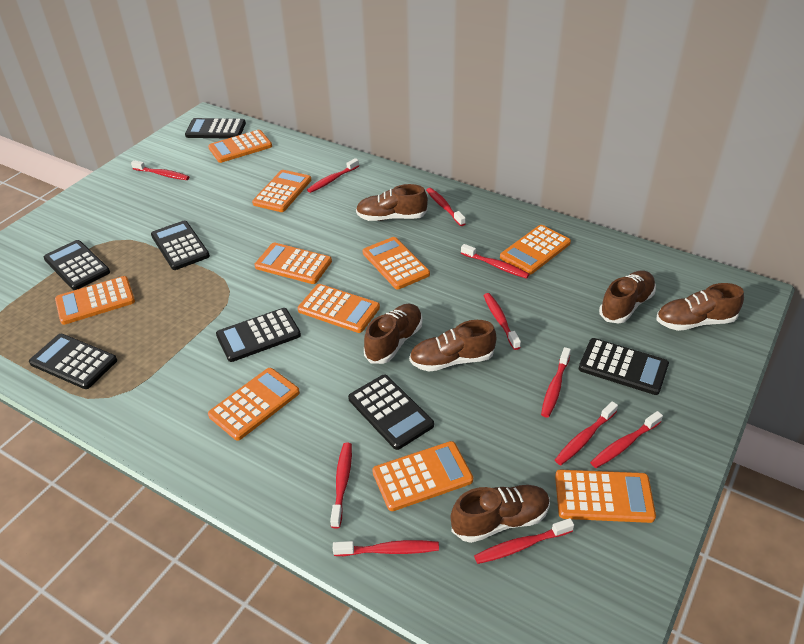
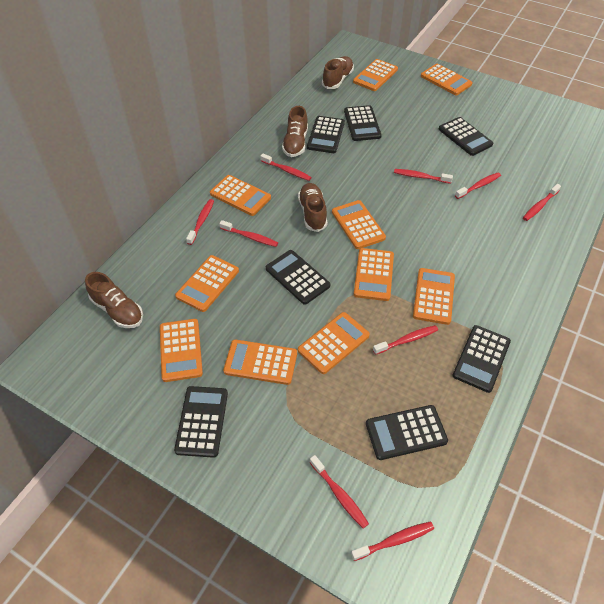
brown shoe: 6 -> 4
red toothbrush: 11 -> 9

